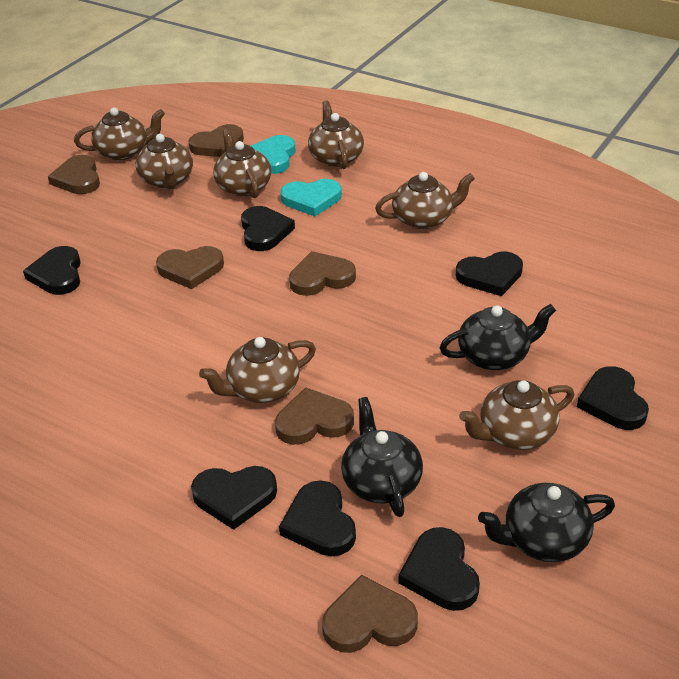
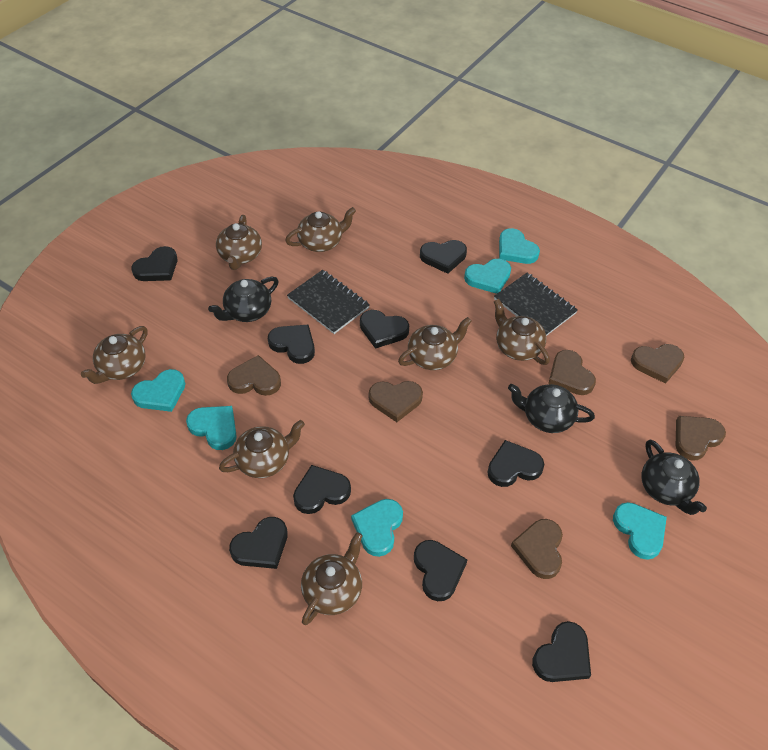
black heart: 7 -> 9
black notebook: 0 -> 2
turquoise heart: 2 -> 6

